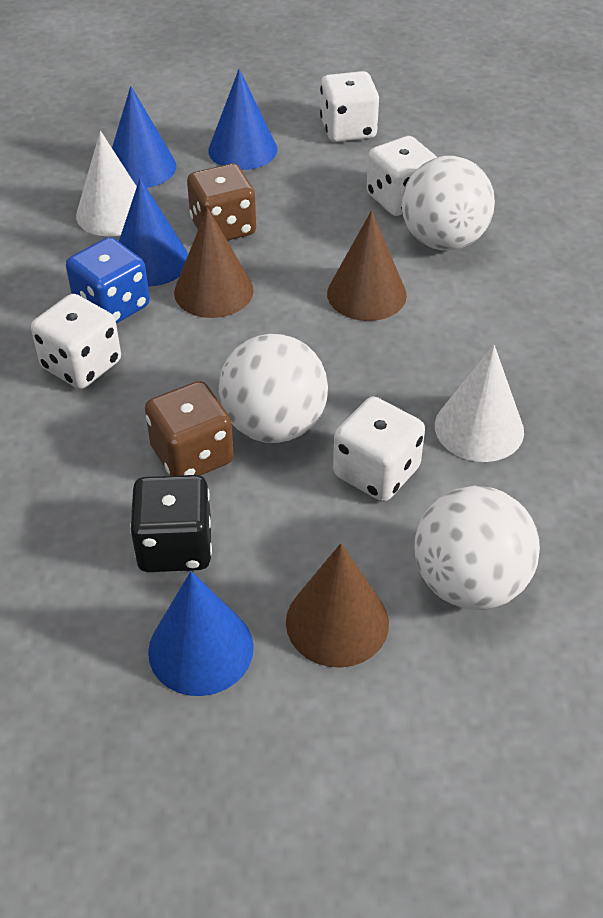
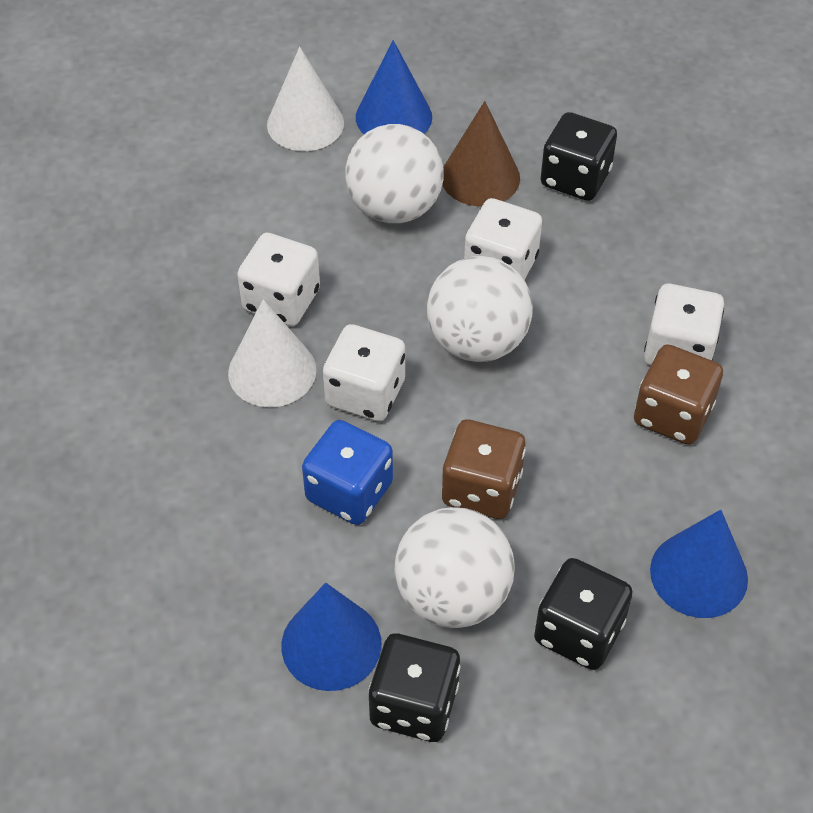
black dice: 1 -> 3
blue cone: 4 -> 3
brown cone: 3 -> 1

